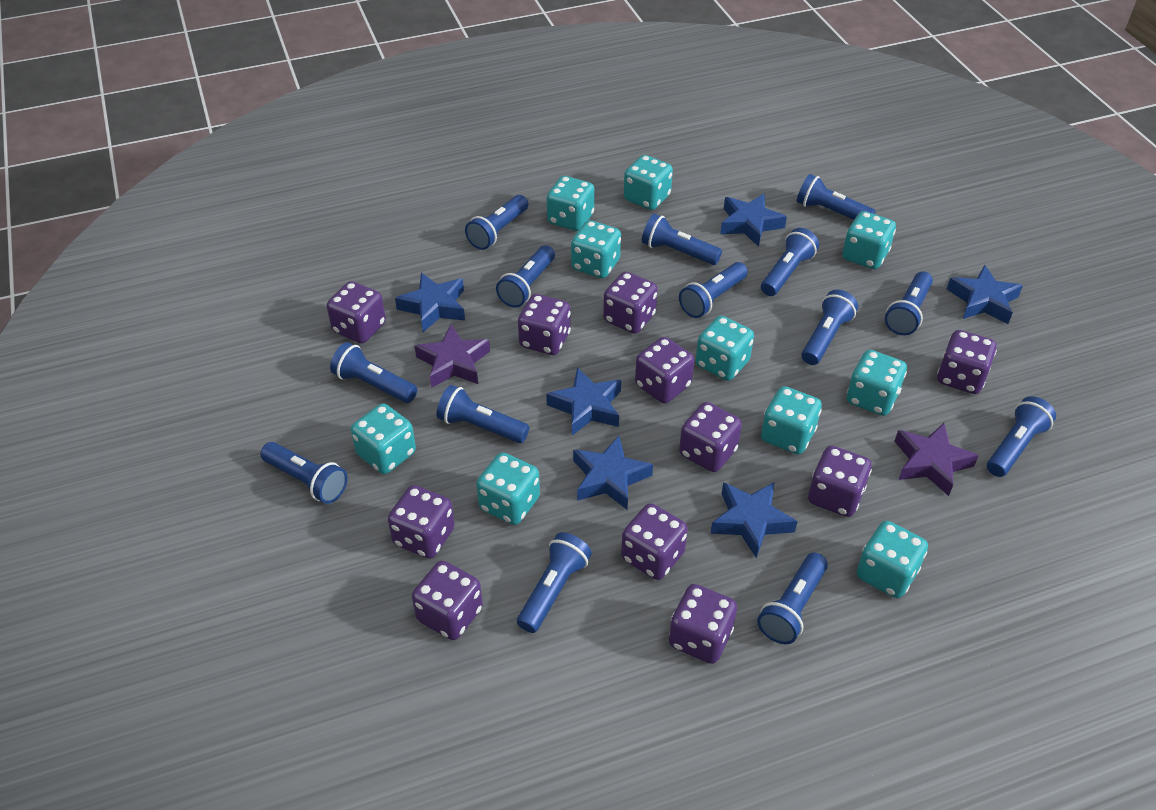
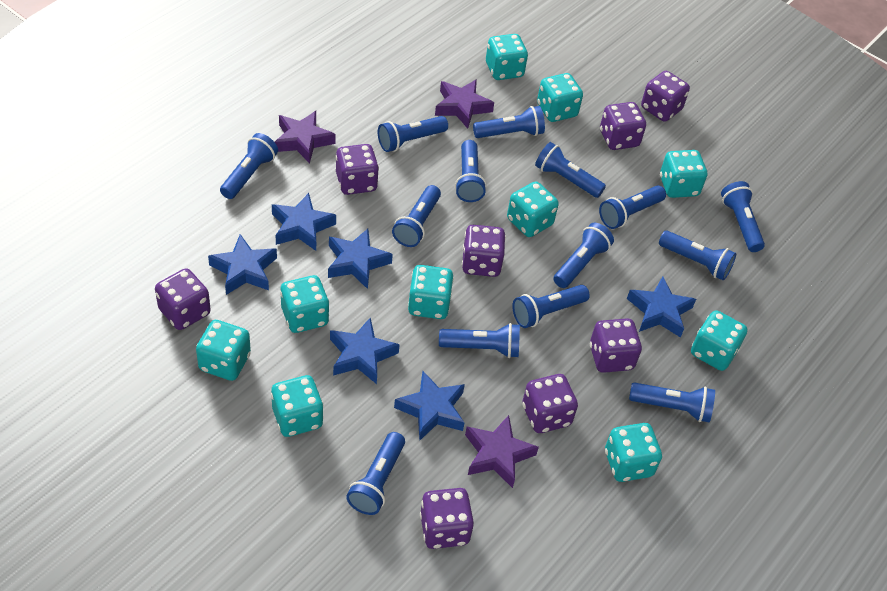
purple dice: 11 -> 8
purple star: 2 -> 3

